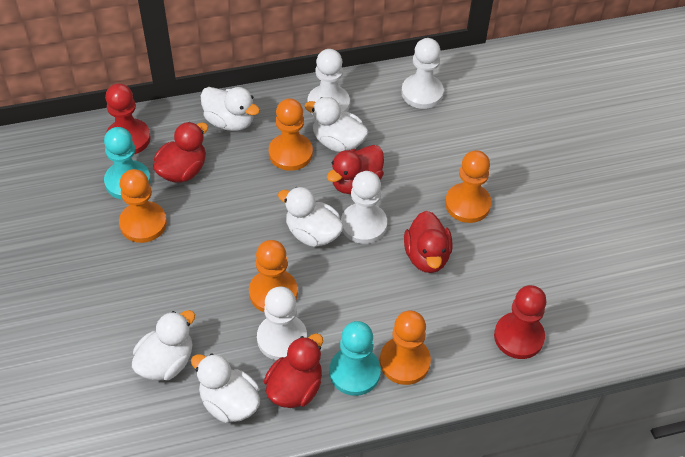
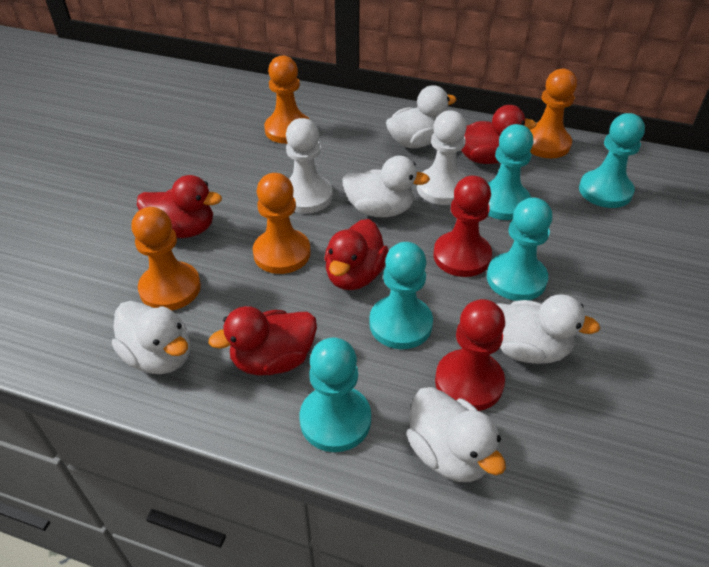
orange pawn: 5 -> 4
turquoise pawn: 2 -> 5
white pawn: 4 -> 2

